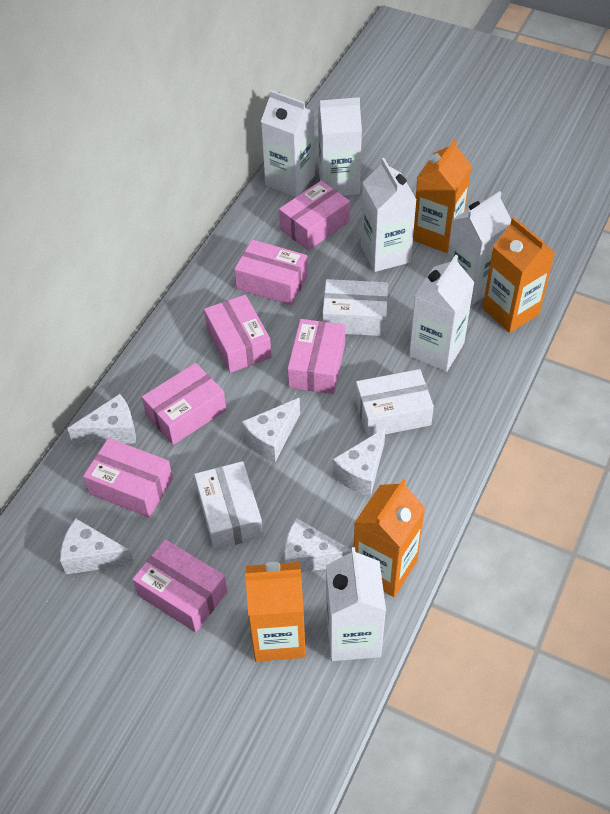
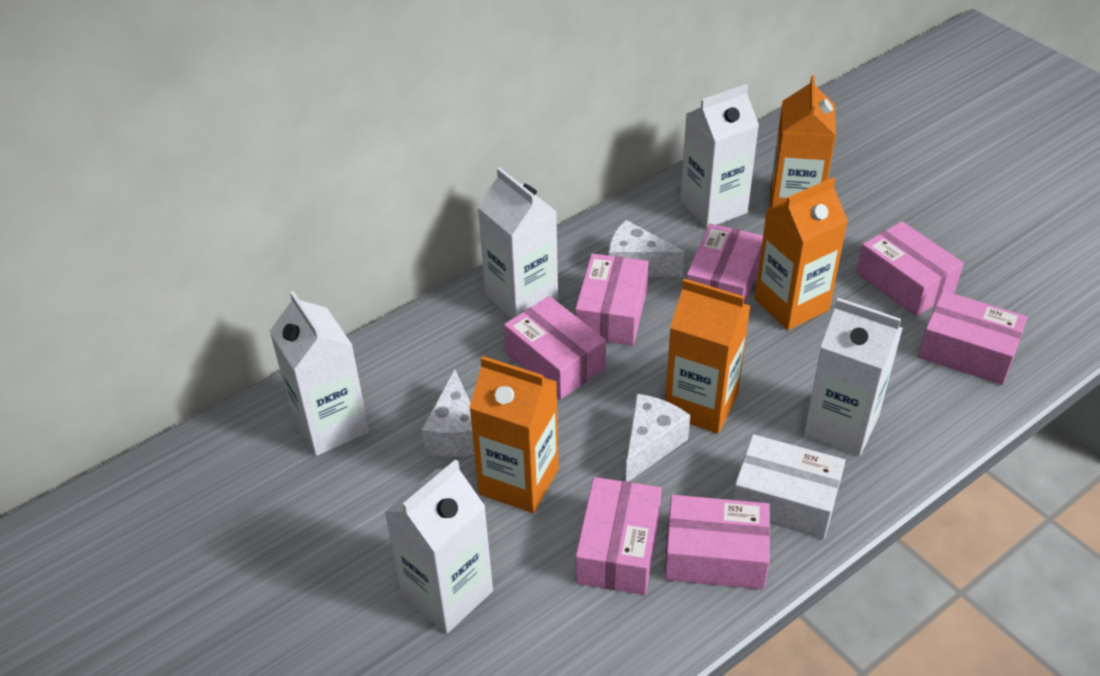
white box: 3 -> 1
white carton: 6 -> 5
white cheese: 5 -> 3

